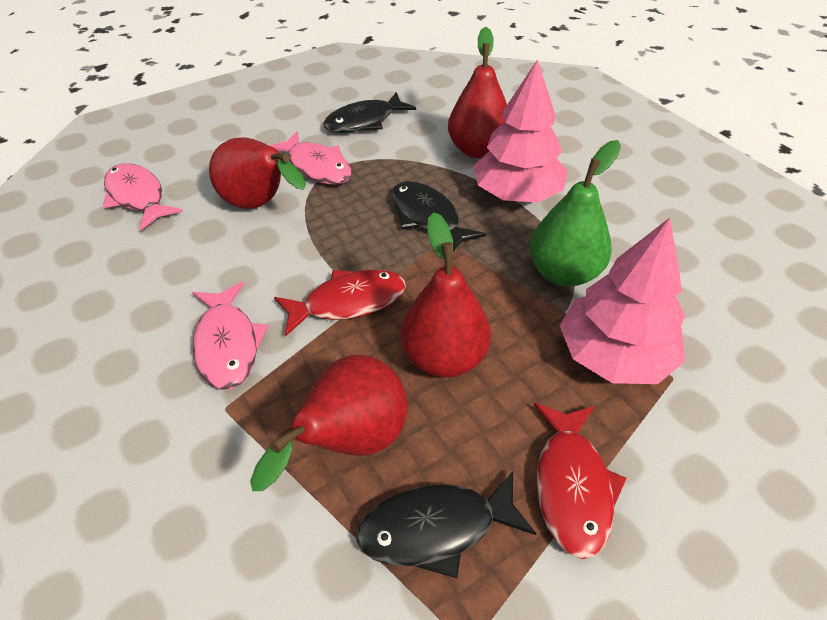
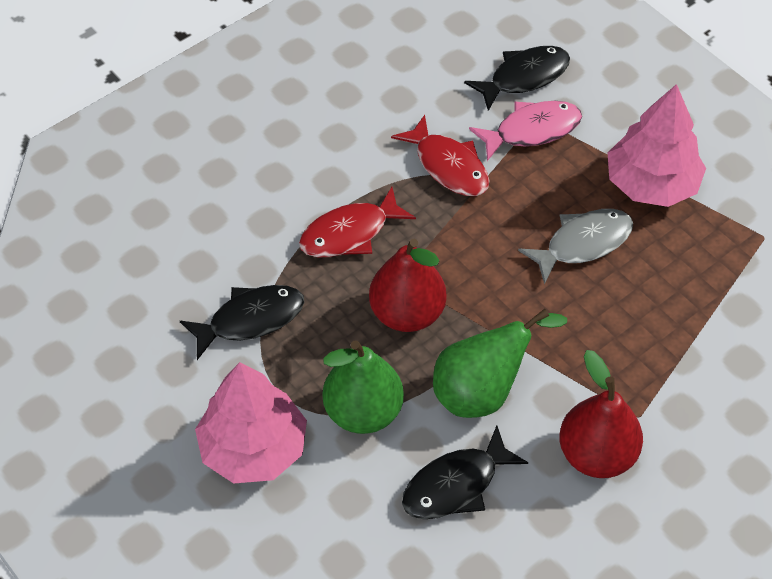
green pear: 1 -> 2
grey fish: 0 -> 1
pink fish: 3 -> 1
red pear: 4 -> 2

